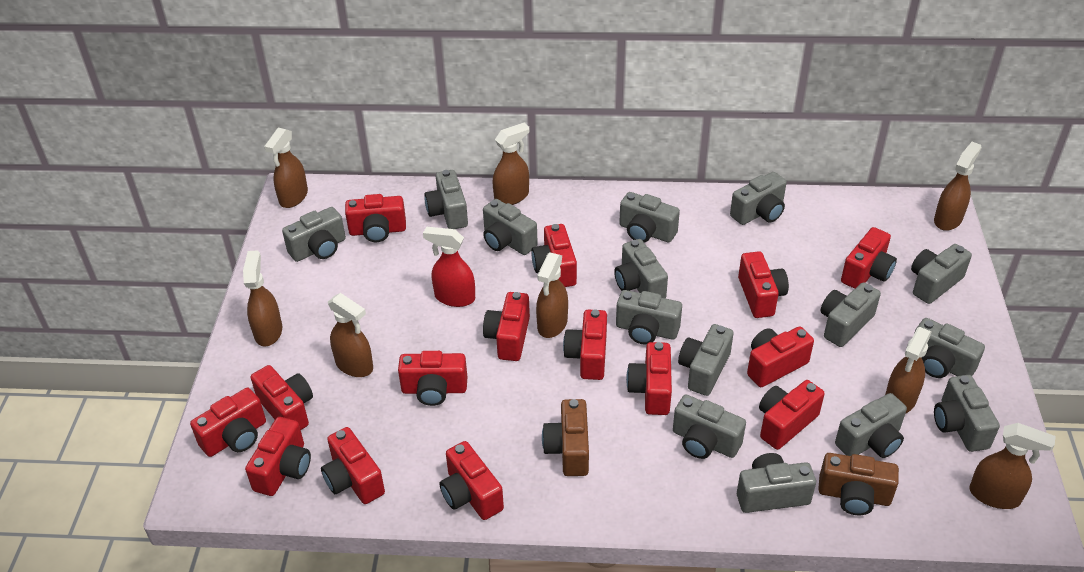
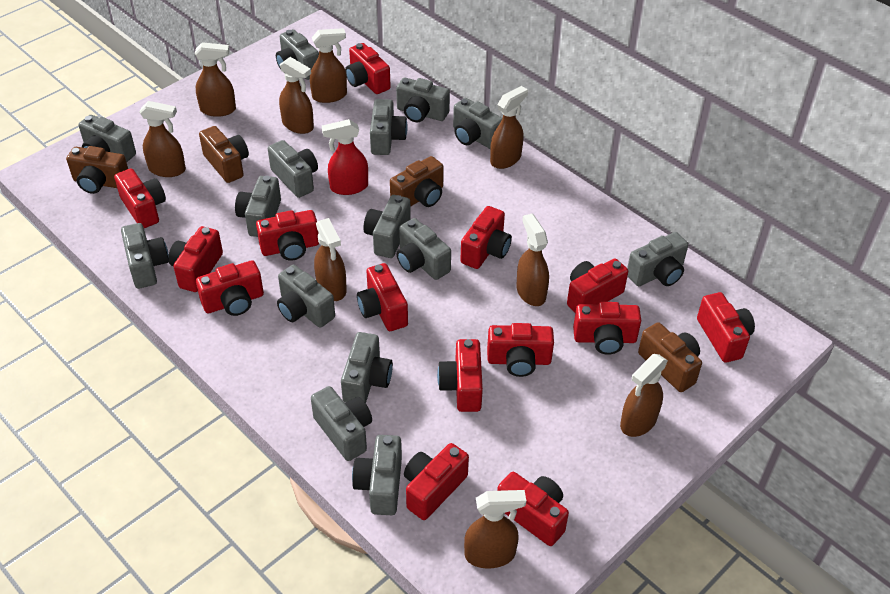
brown camera: 2 -> 4
brown spray bottle: 8 -> 9
red camera: 15 -> 14

